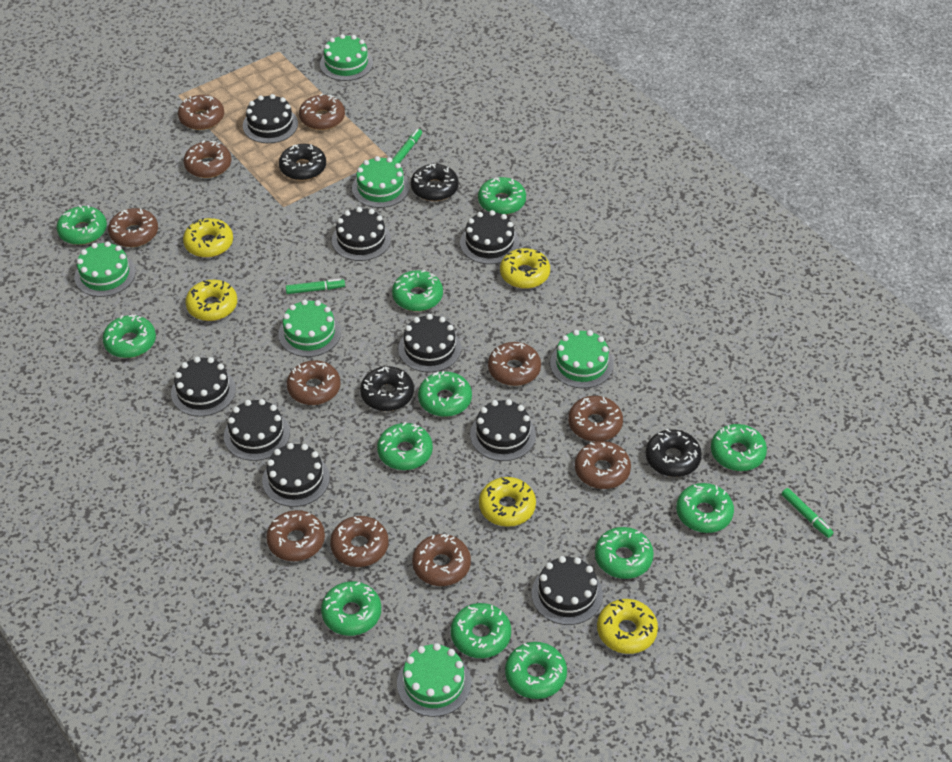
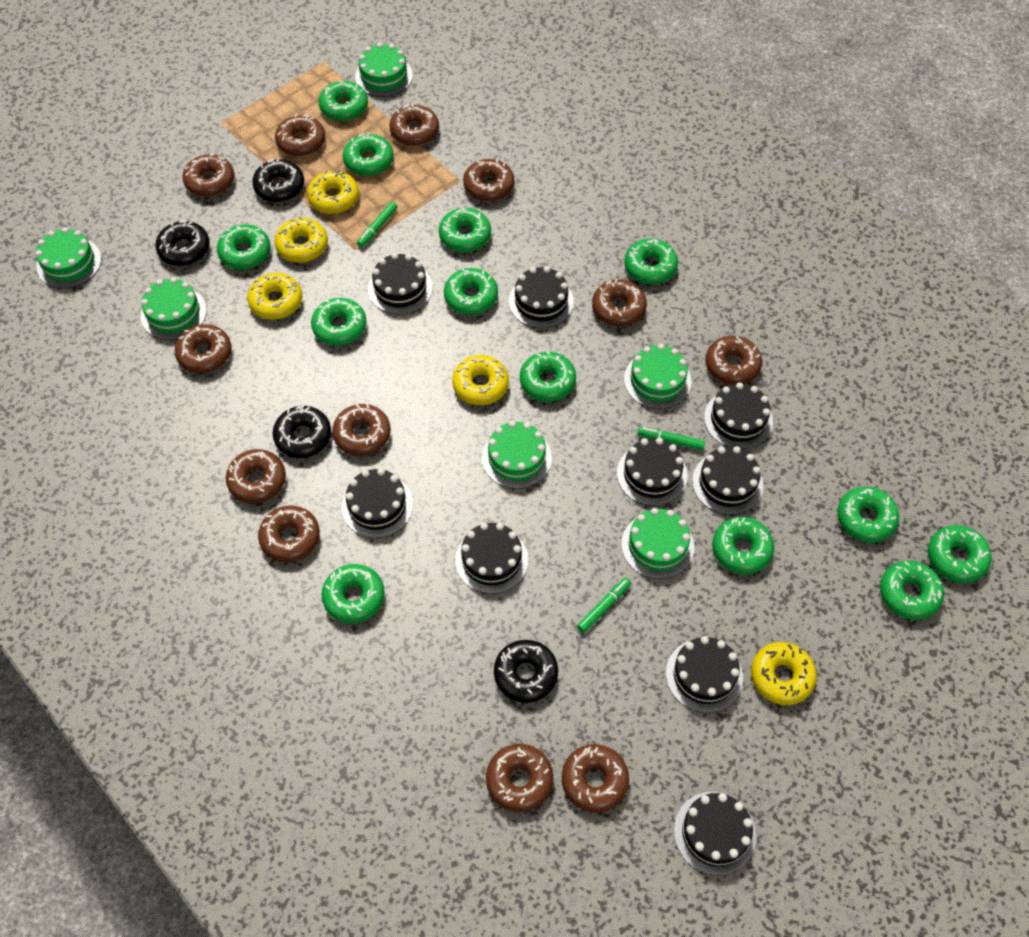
brown donut: 11 -> 12
green donut: 12 -> 13

